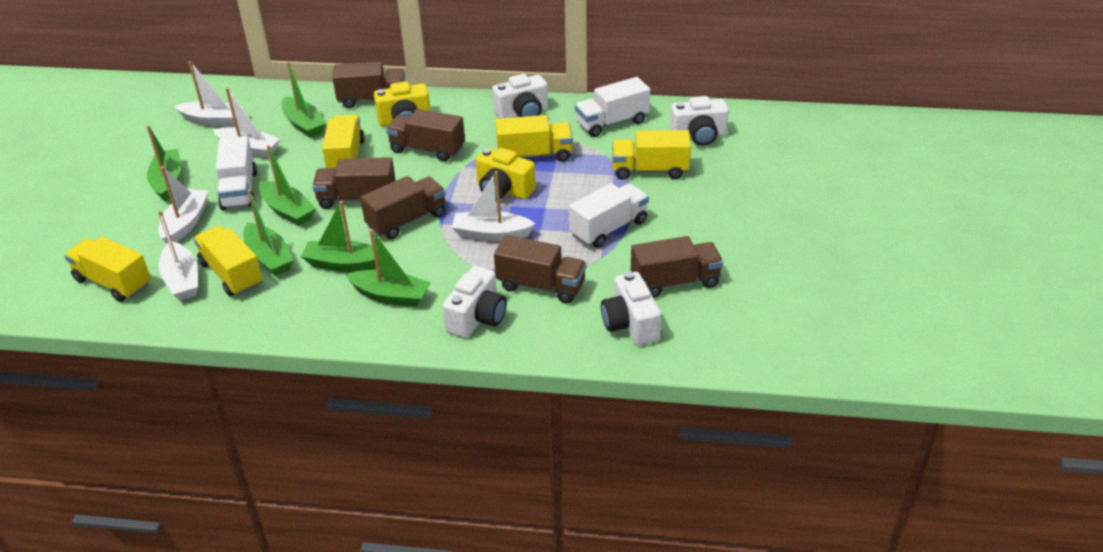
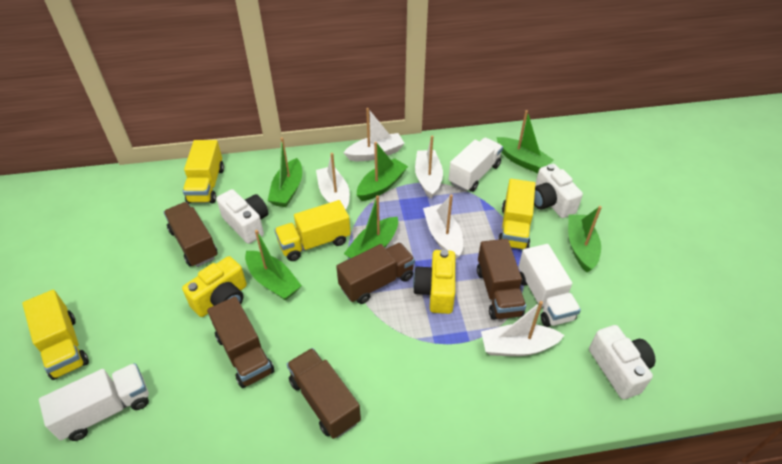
brown truck: 6 -> 5
white camera: 4 -> 3
yellow truck: 5 -> 4

